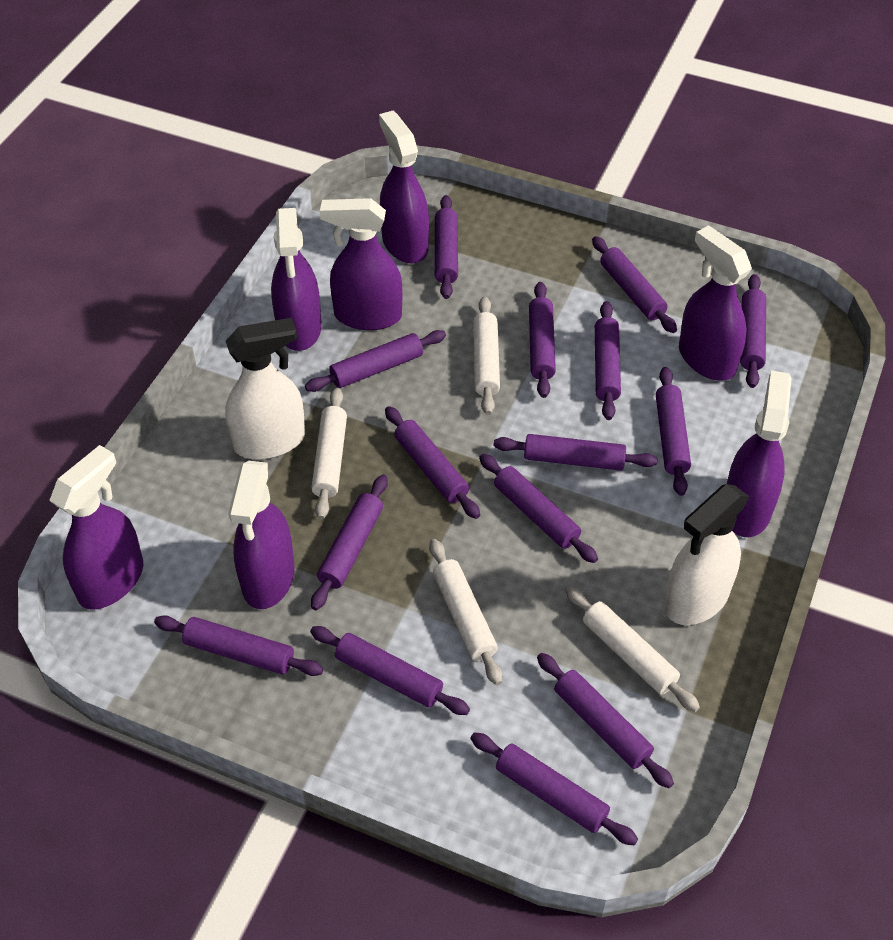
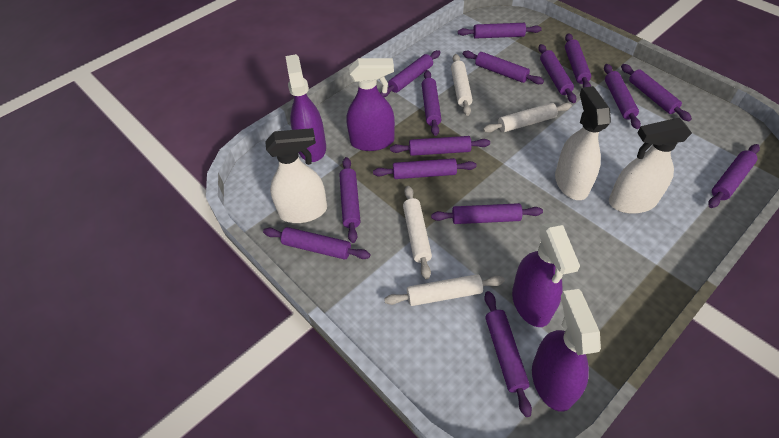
purple spray bottle: 7 -> 4
white spray bottle: 2 -> 3

